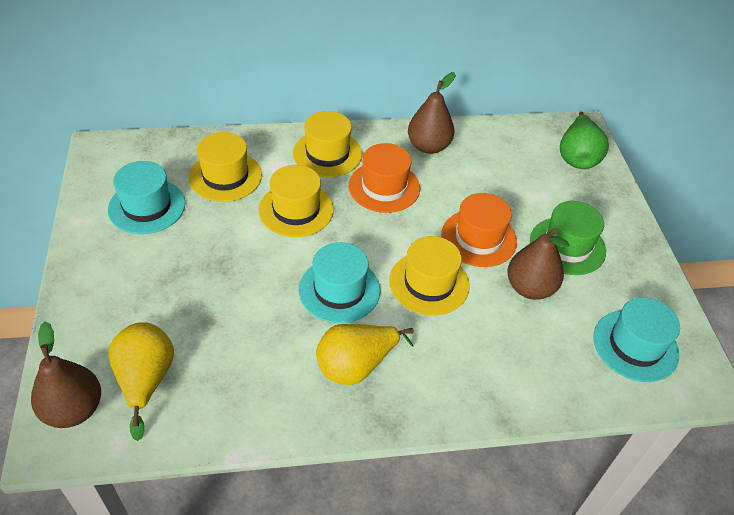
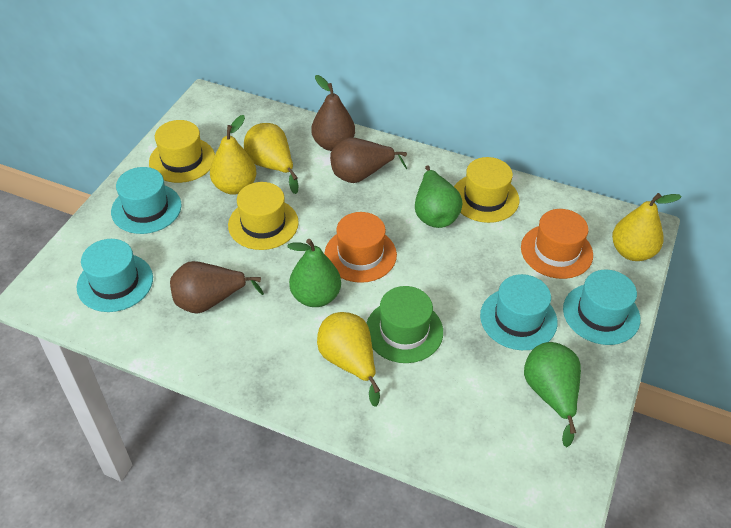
green pear: 1 -> 3
turquoise hat: 3 -> 4
yellow hat: 4 -> 3
yellow pear: 2 -> 4

